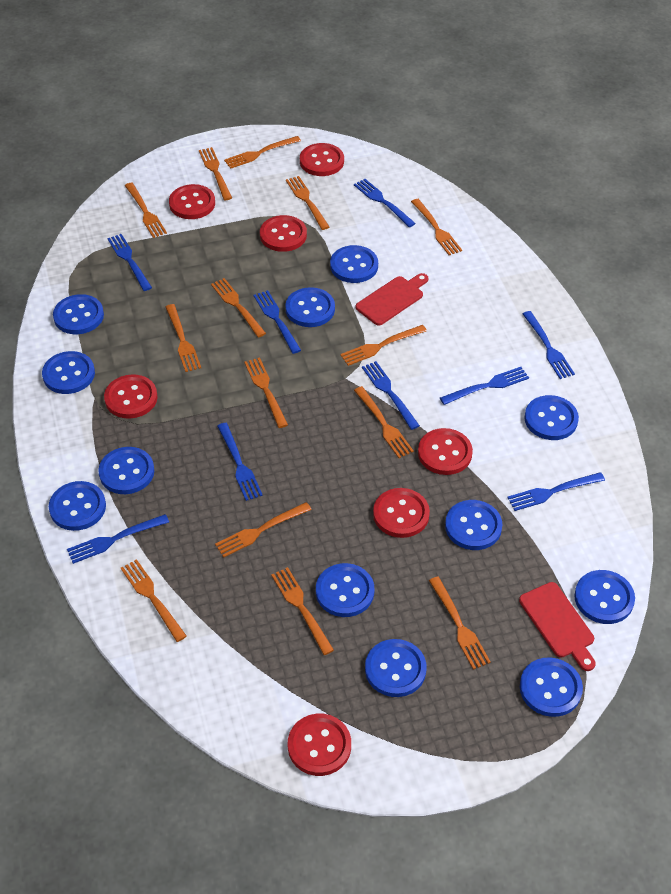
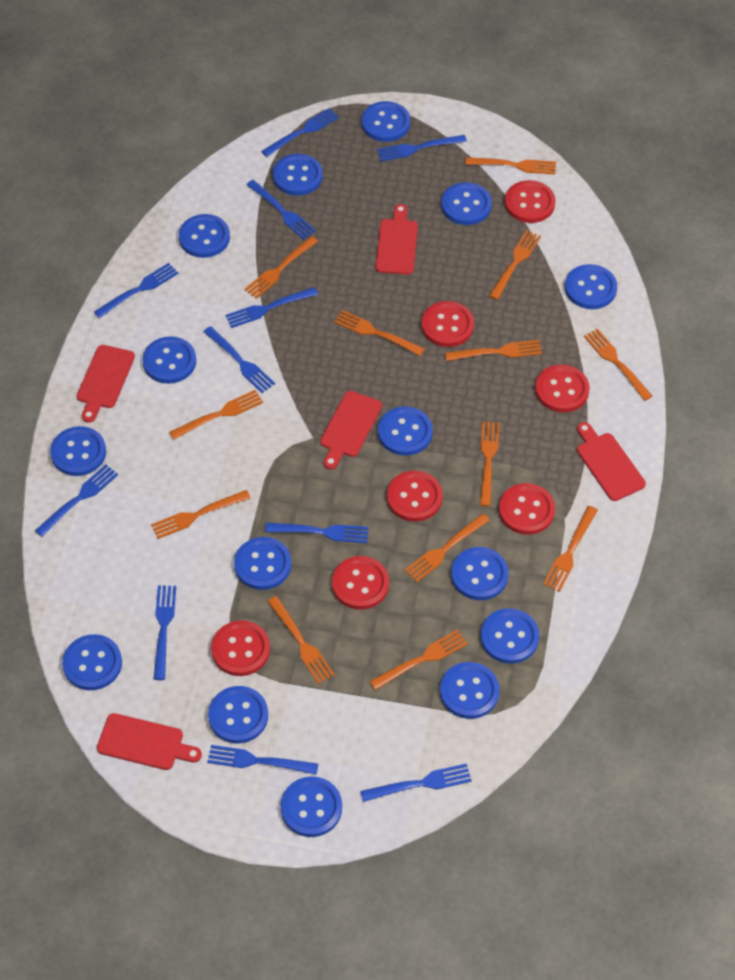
blue button: 12 -> 15
blue fork: 9 -> 11
orange fork: 14 -> 13
red cutting board: 2 -> 5

